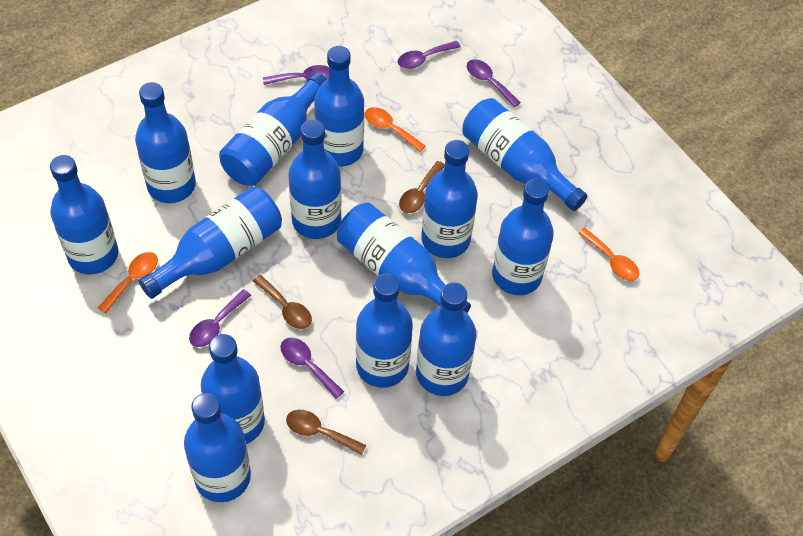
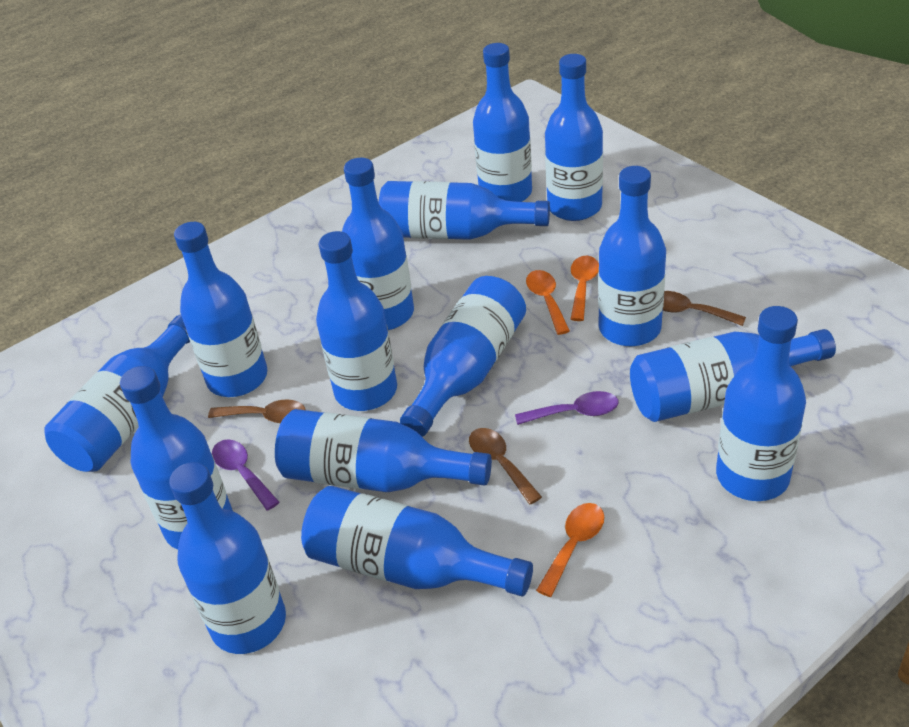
blue bottle: 14 -> 15
purple spoon: 5 -> 2

